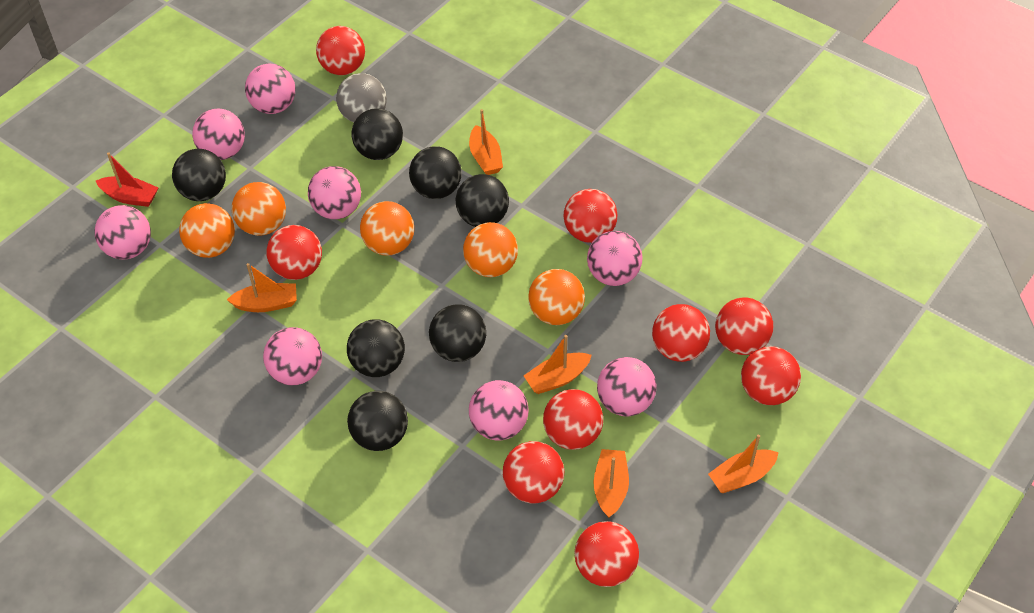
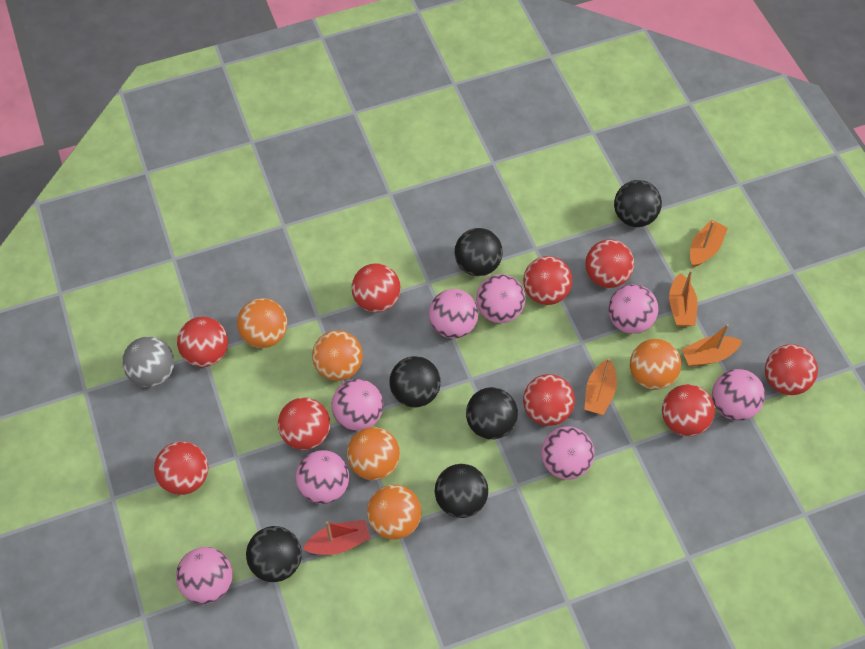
black ball: 7 -> 6
orange boat: 5 -> 4

